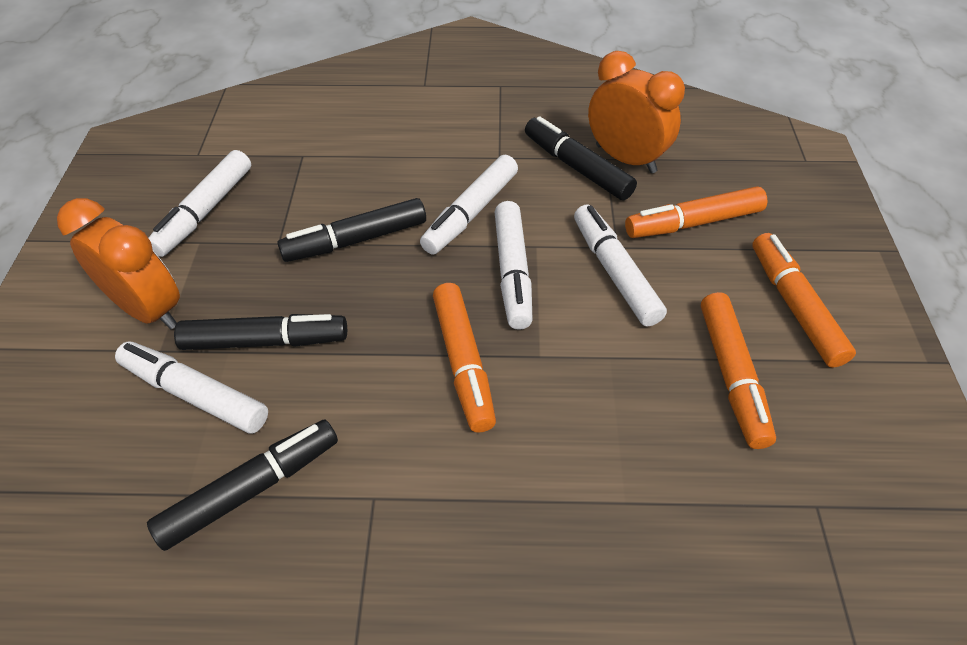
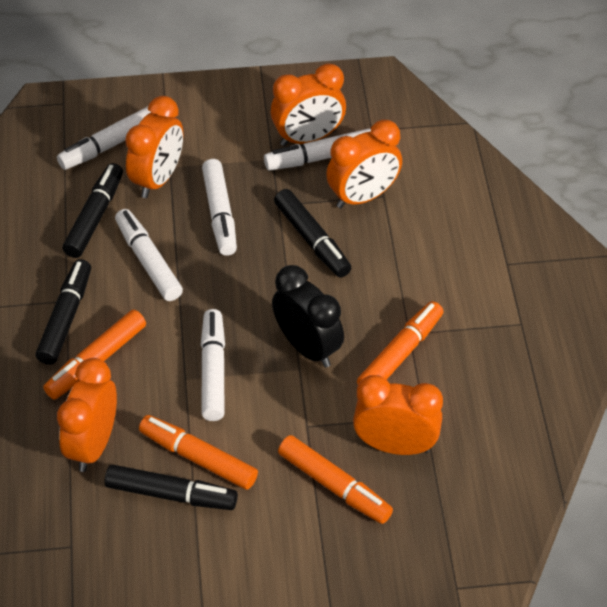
black clock: 0 -> 1
orange clock: 2 -> 5

